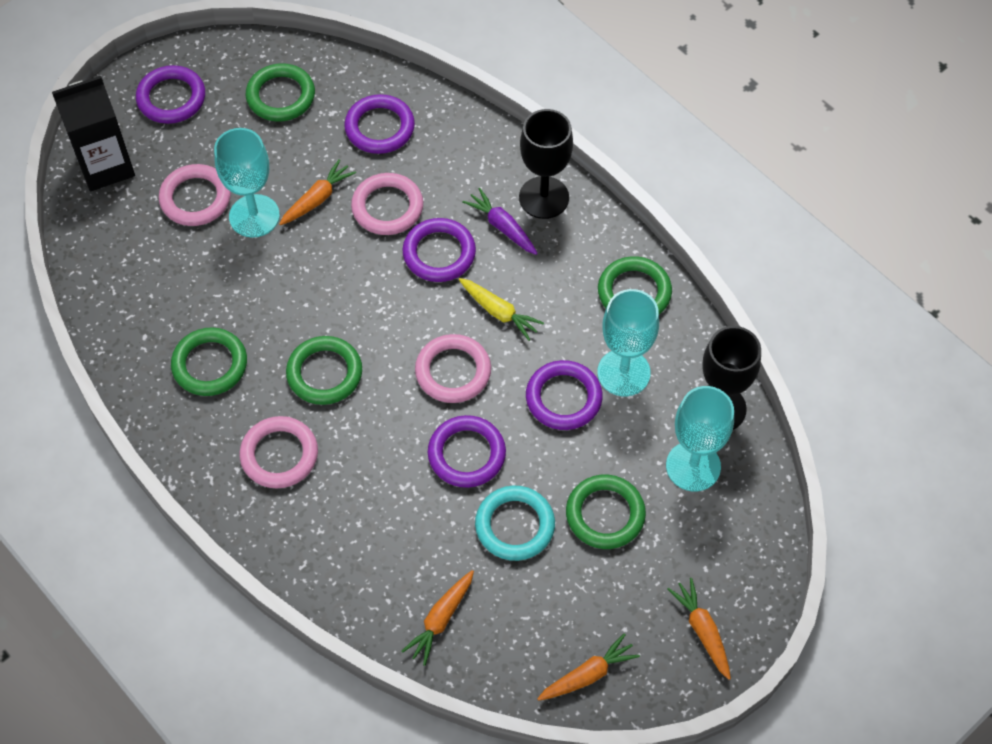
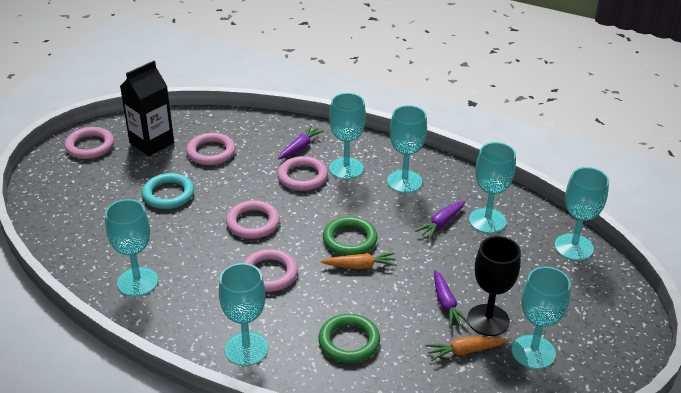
black goblet: 2 -> 1
green ring: 5 -> 2
orange carrot: 4 -> 2
pink ring: 4 -> 5
purple carrot: 1 -> 3
purple ring: 5 -> 0
turquoise goblet: 3 -> 7
yellow carrot: 1 -> 0

